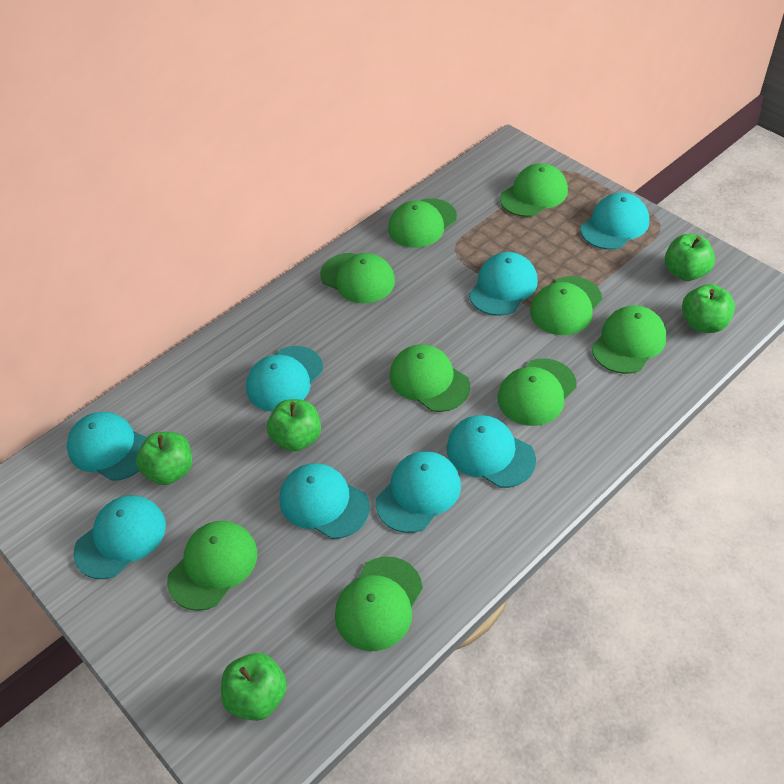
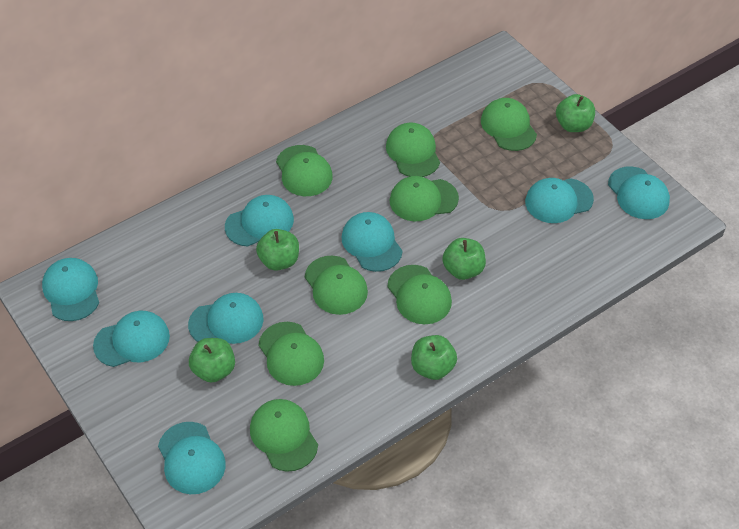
green cap: 9 -> 8

